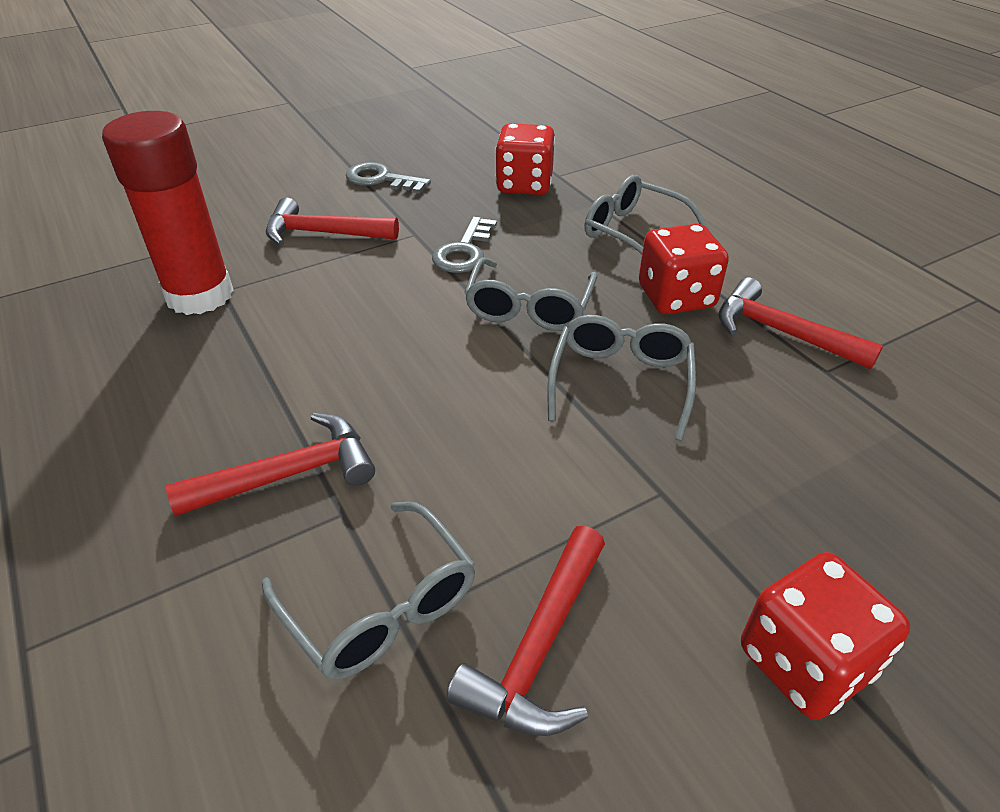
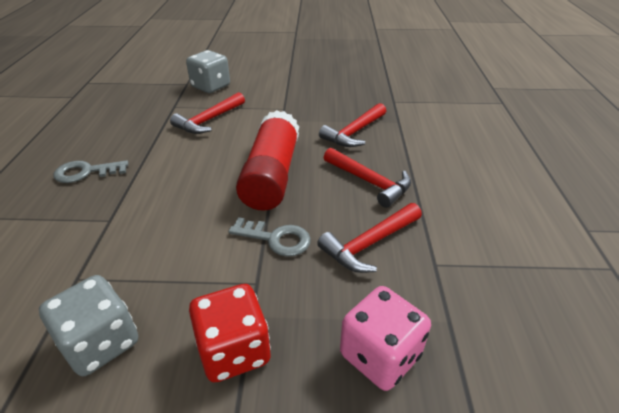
grey dice: 0 -> 2
grey glasses: 4 -> 0
pink dice: 0 -> 1
red dice: 3 -> 1

